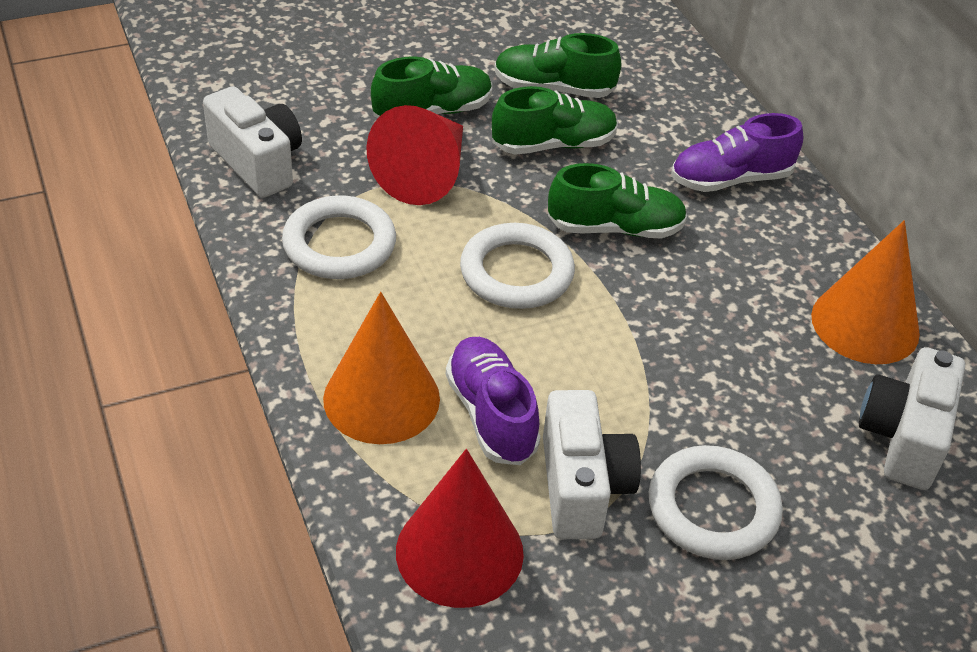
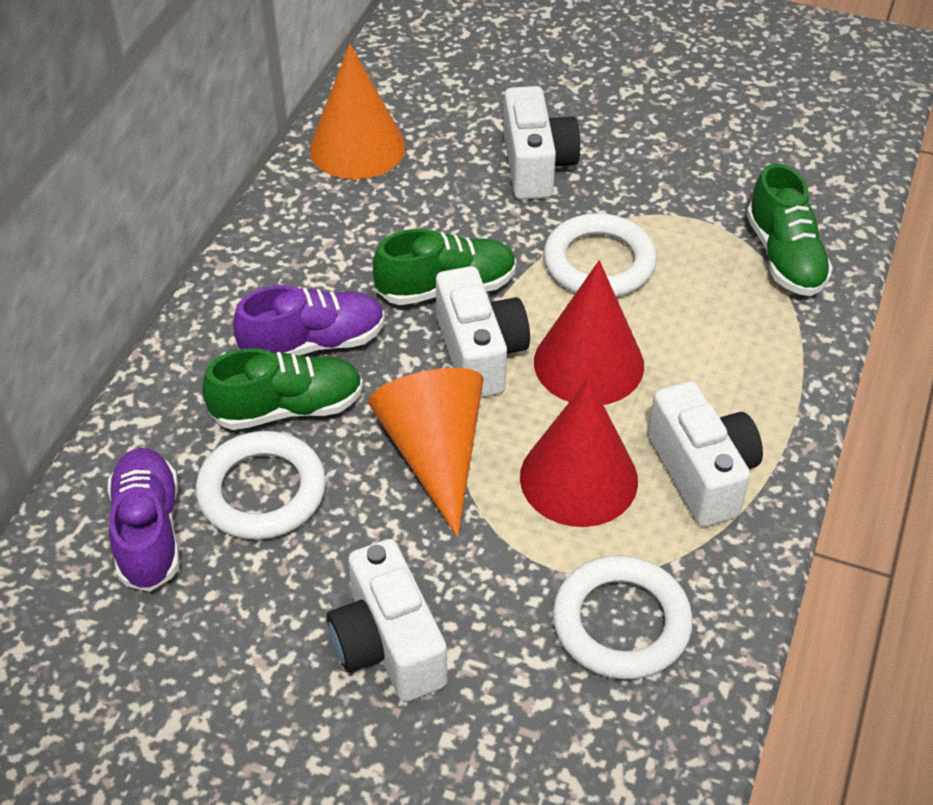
green shoe: 4 -> 3
white camera: 3 -> 4

